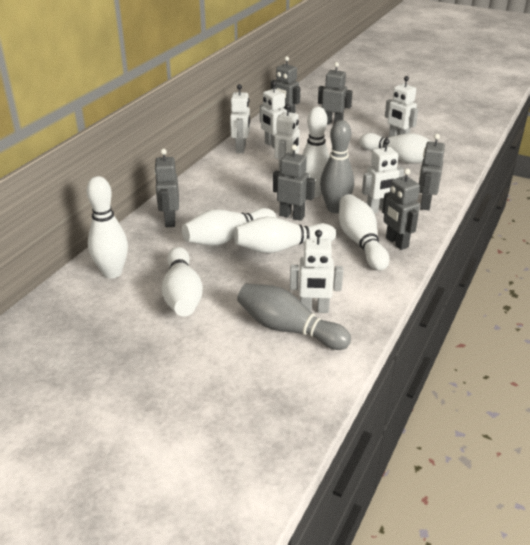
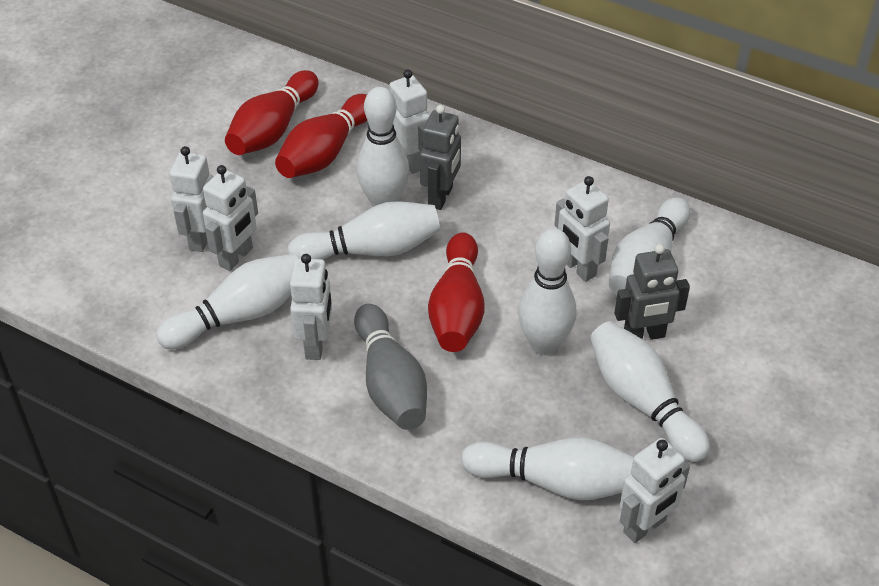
grey bowling pin: 2 -> 1
grey robot: 6 -> 2
red bowling pin: 0 -> 3

